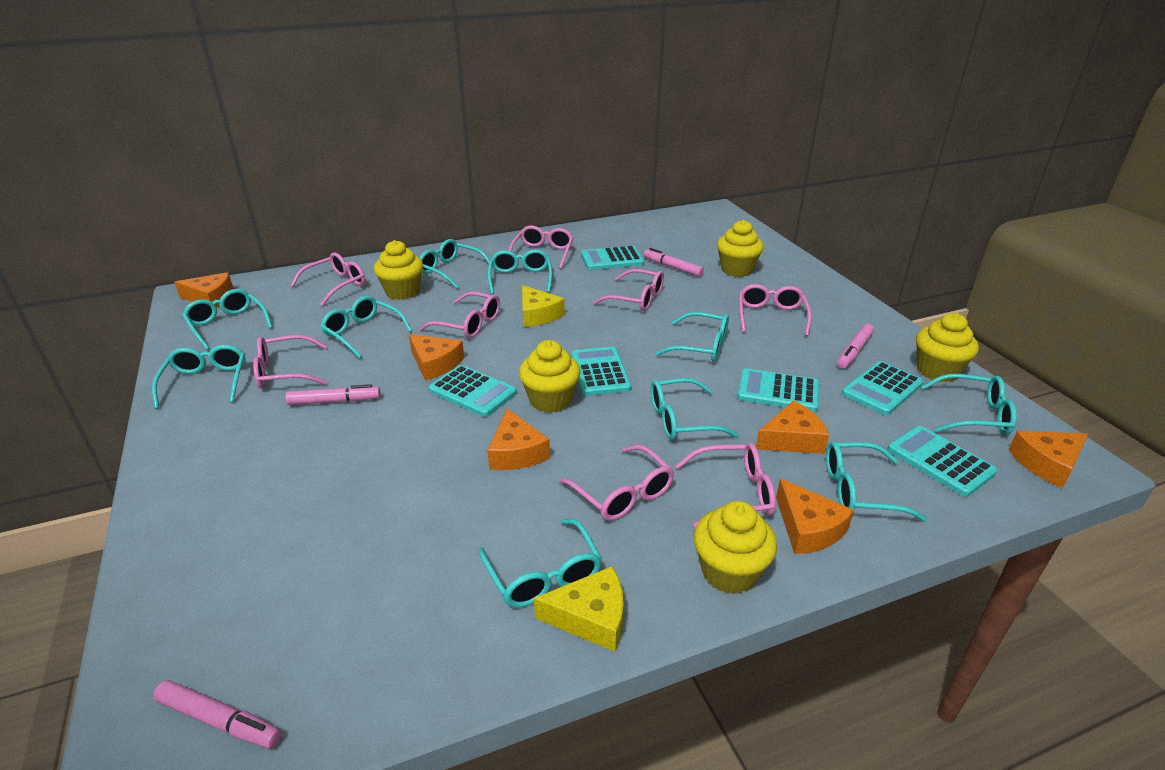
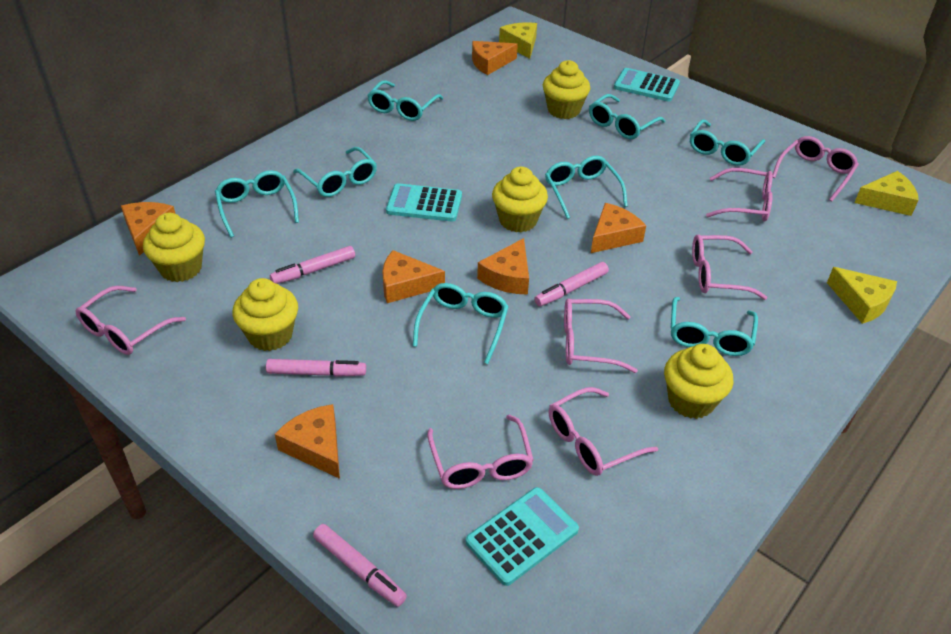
pink glasses: 8 -> 7
turquoise calculator: 6 -> 3
turquoise glasses: 10 -> 8
yellow cheese: 2 -> 3

